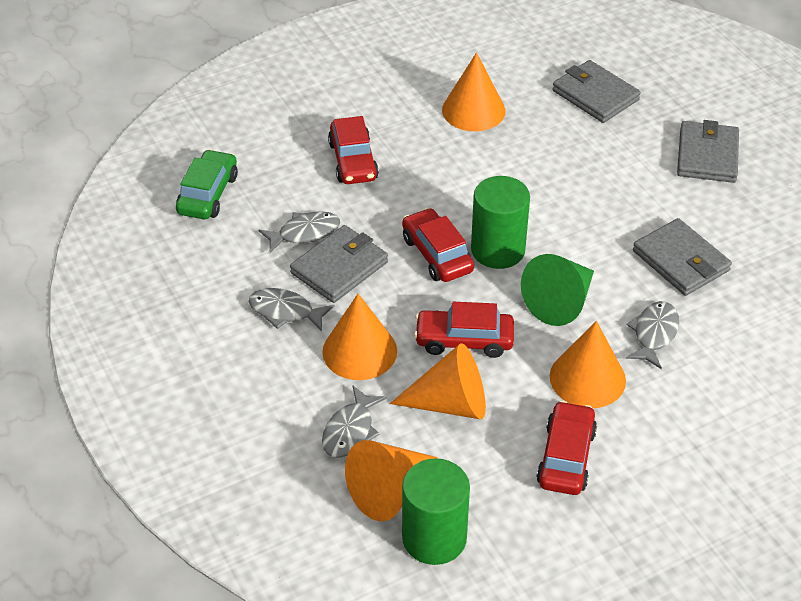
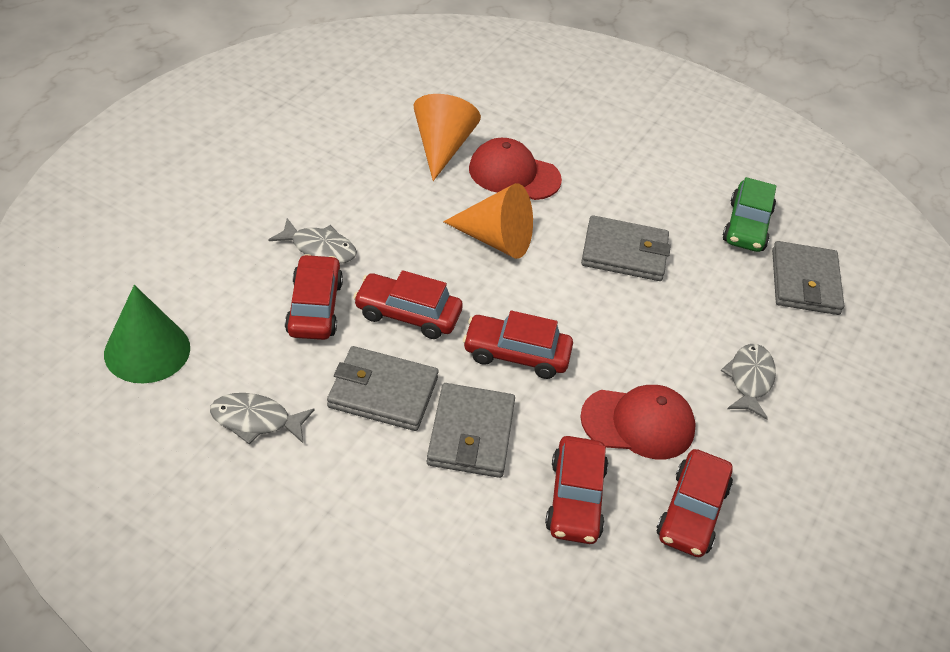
green cylinder: 2 -> 0
grey fish: 4 -> 3
orange cone: 5 -> 2
red cap: 0 -> 2
red car: 4 -> 5

